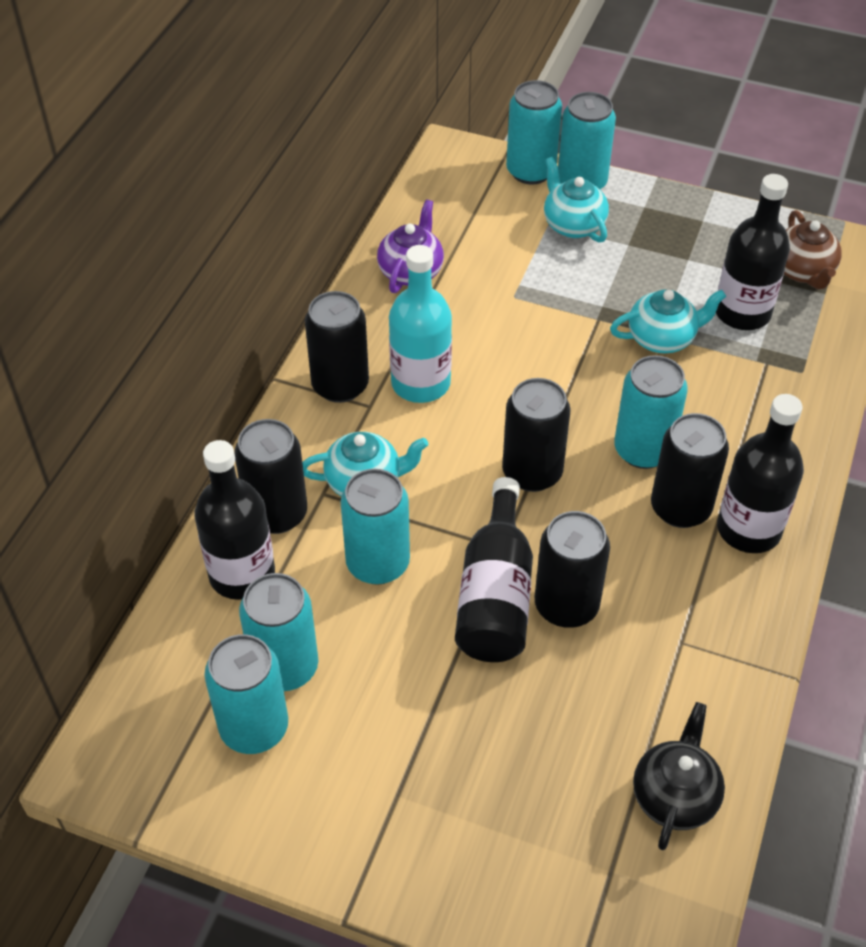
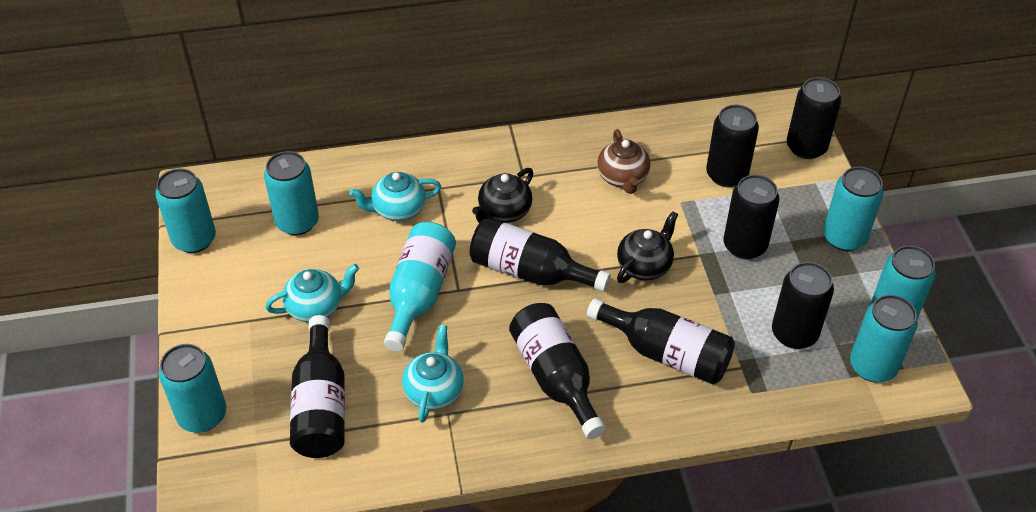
black can: 5 -> 4
black teapot: 1 -> 2
purple teapot: 1 -> 0

